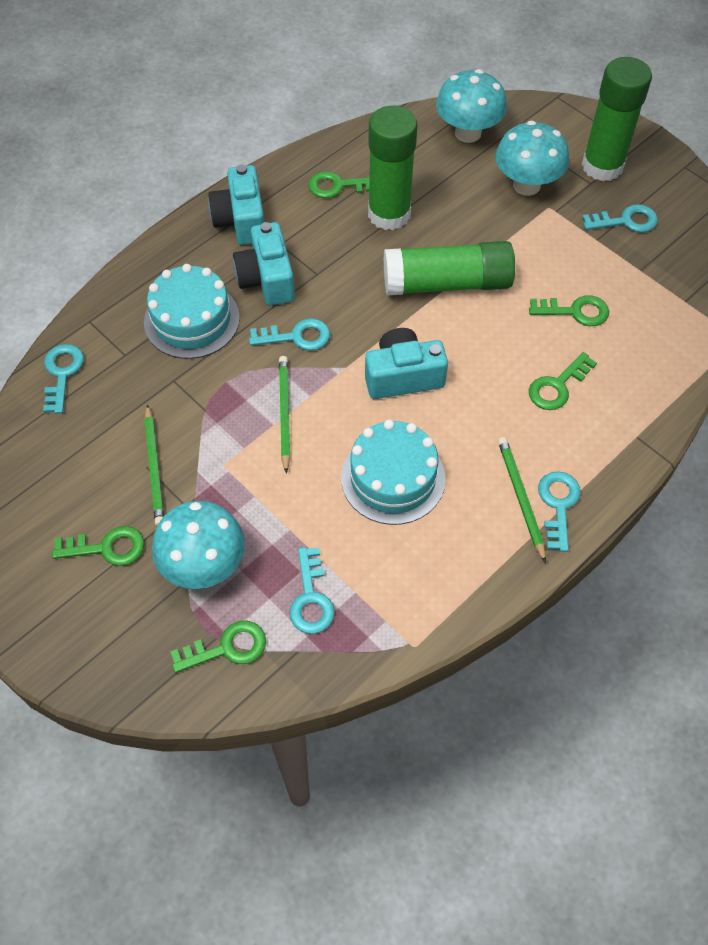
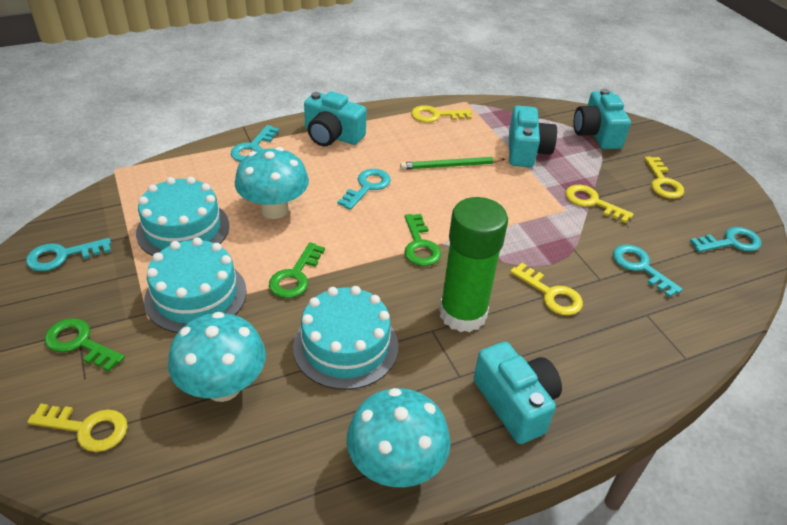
green glue stick: 3 -> 1
green key: 5 -> 3
green pencil: 3 -> 1
turquoise cake: 2 -> 3
turquoise camera: 3 -> 4
yellow key: 0 -> 5

